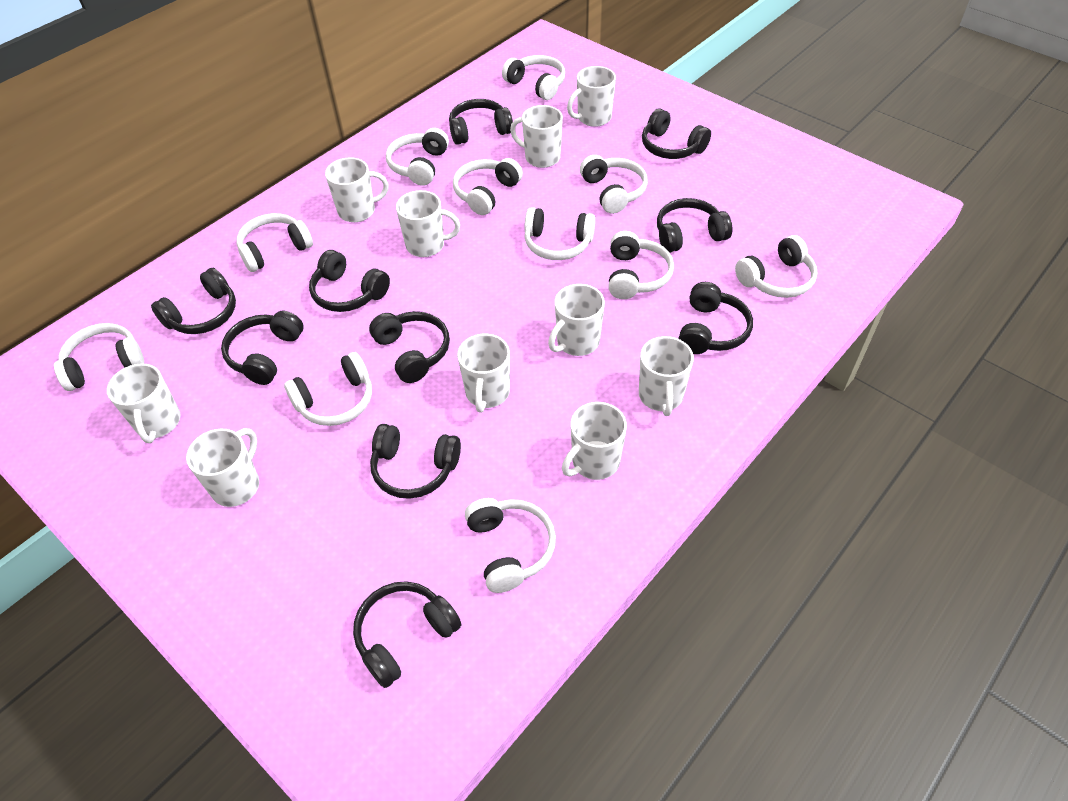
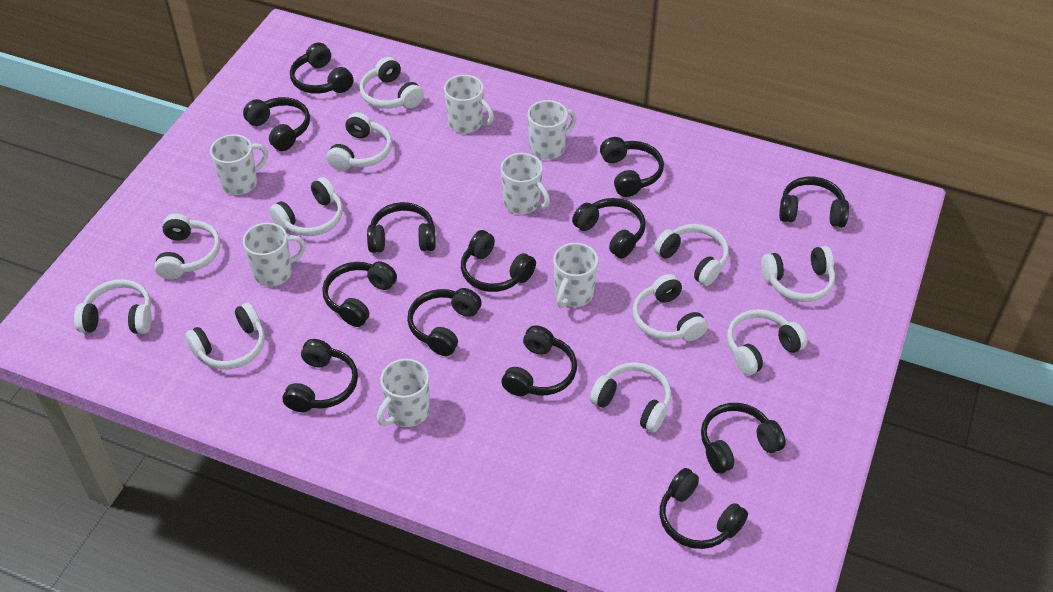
black headphones: 10 -> 13
white mug: 10 -> 7

